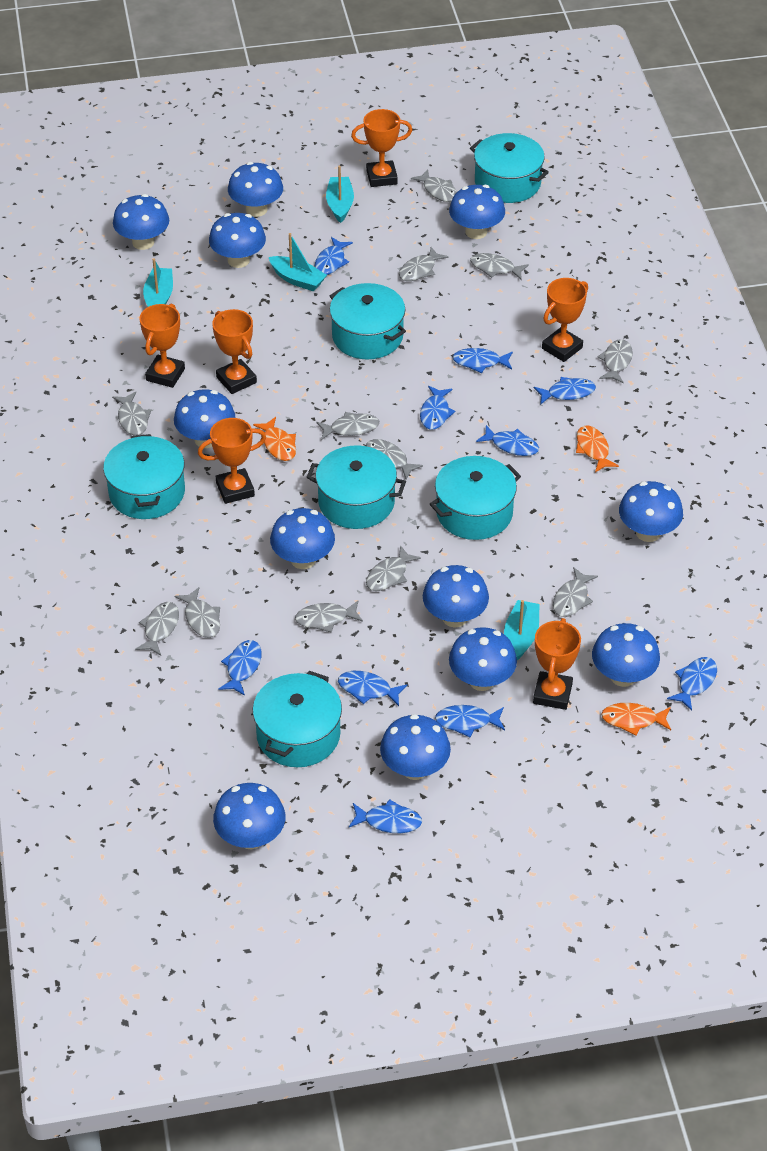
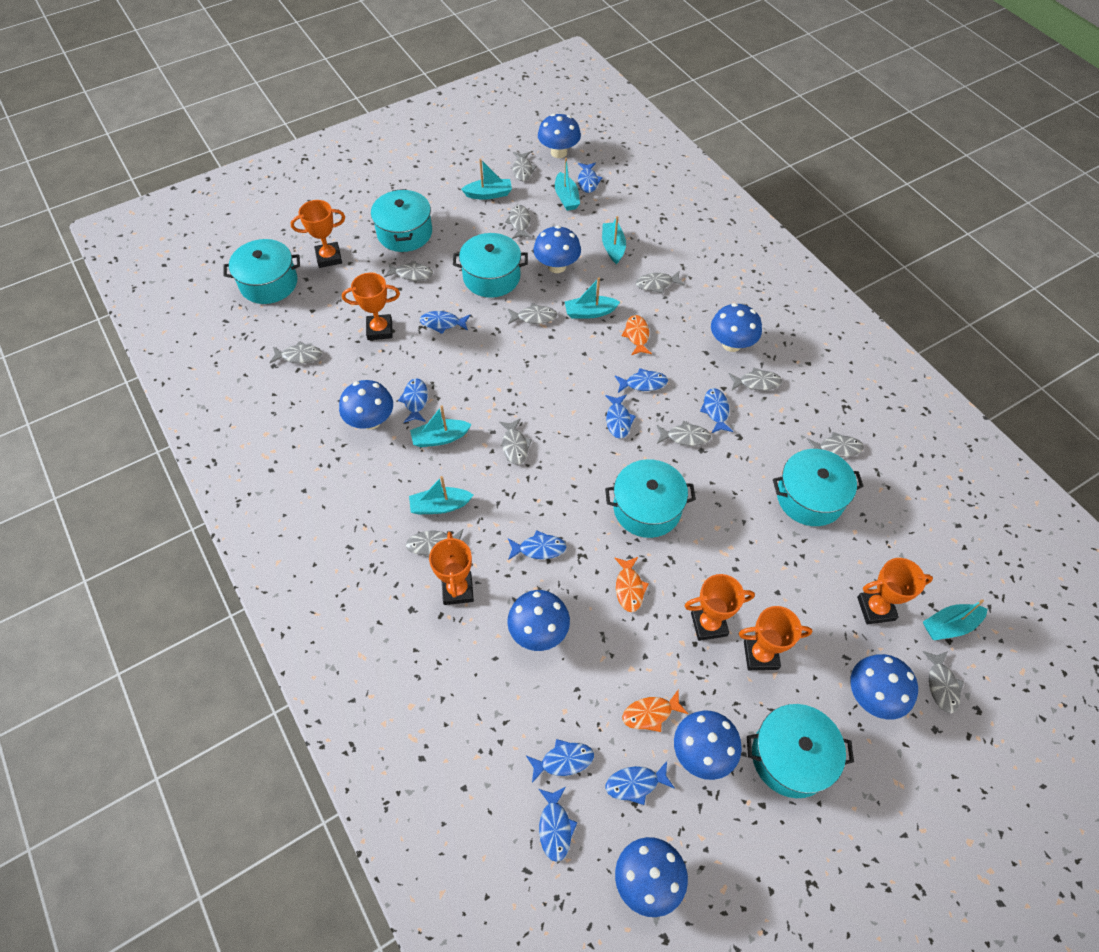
blue mushroom: 12 -> 8
turquoise boat: 4 -> 7

